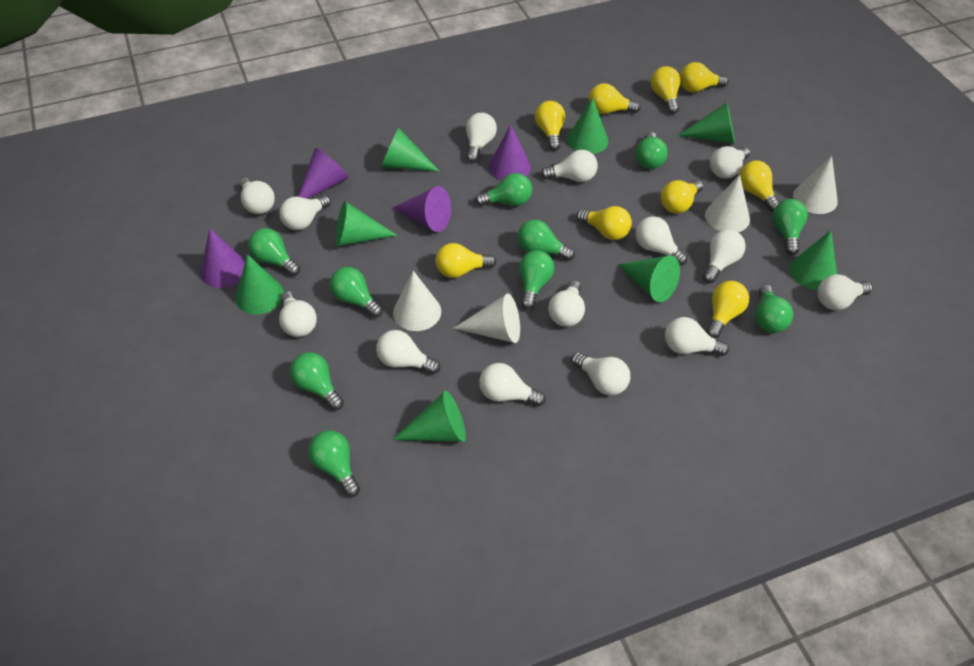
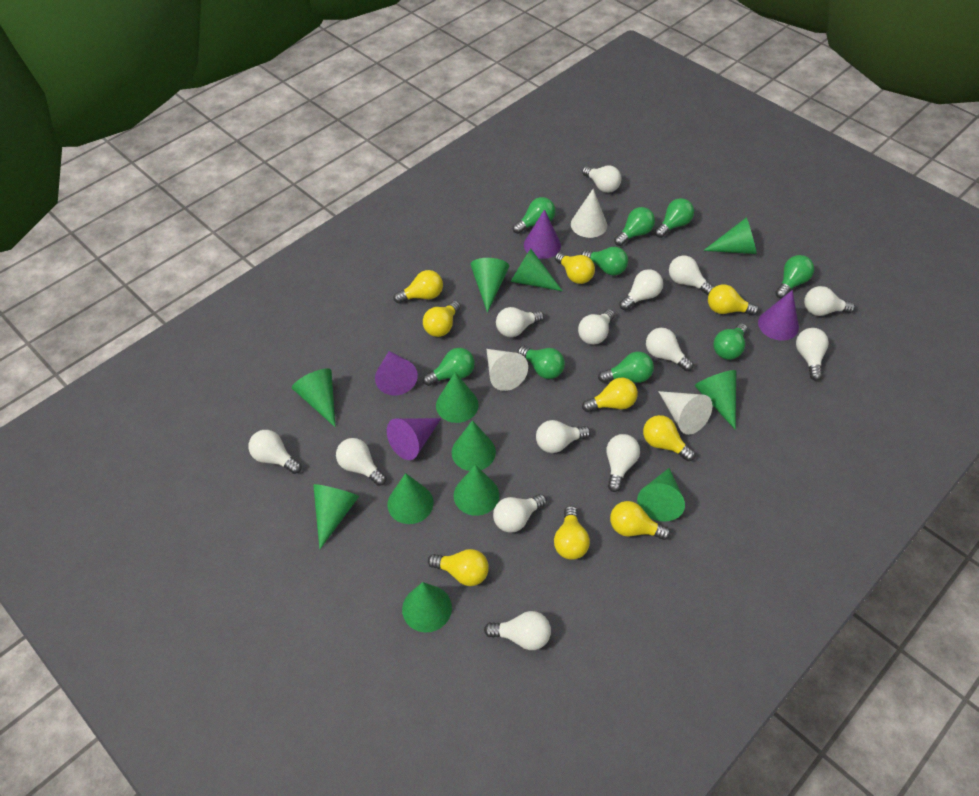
green cone: 8 -> 12
green light bulb: 10 -> 9
white cone: 4 -> 3

